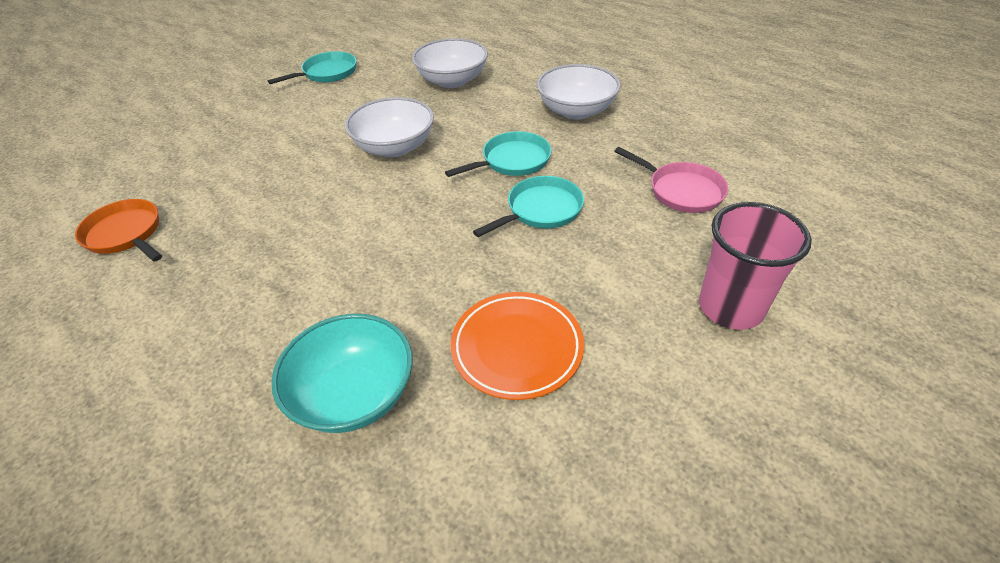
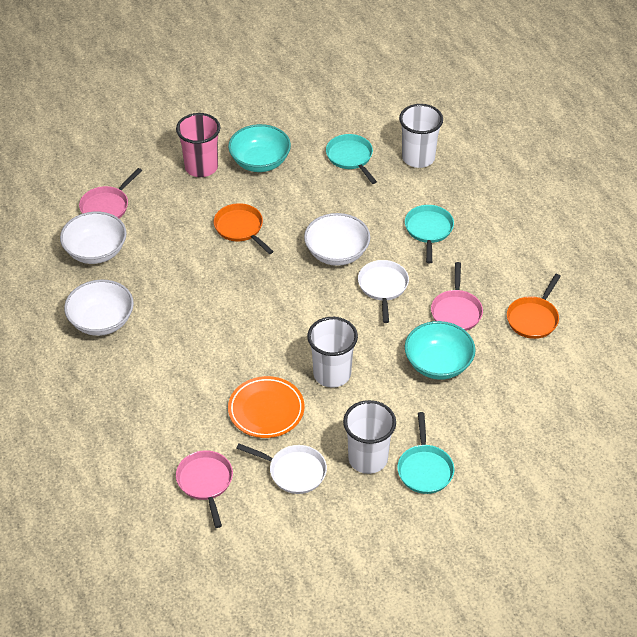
orange pan: 1 -> 2
pink pan: 1 -> 3
turquoise bowl: 1 -> 2
white cup: 0 -> 3
white pan: 0 -> 2

